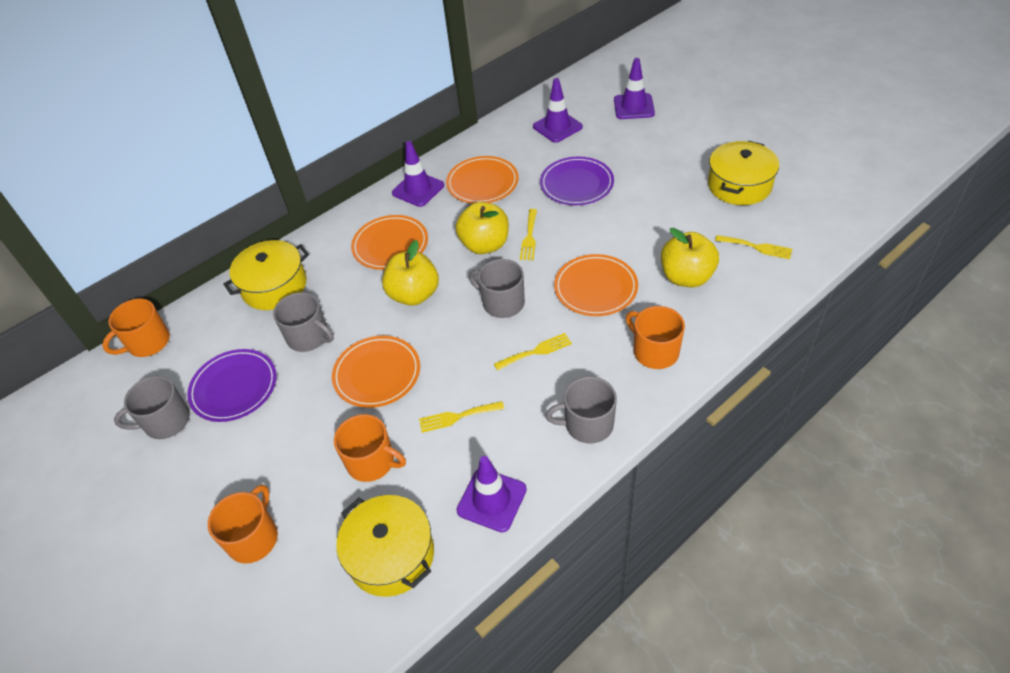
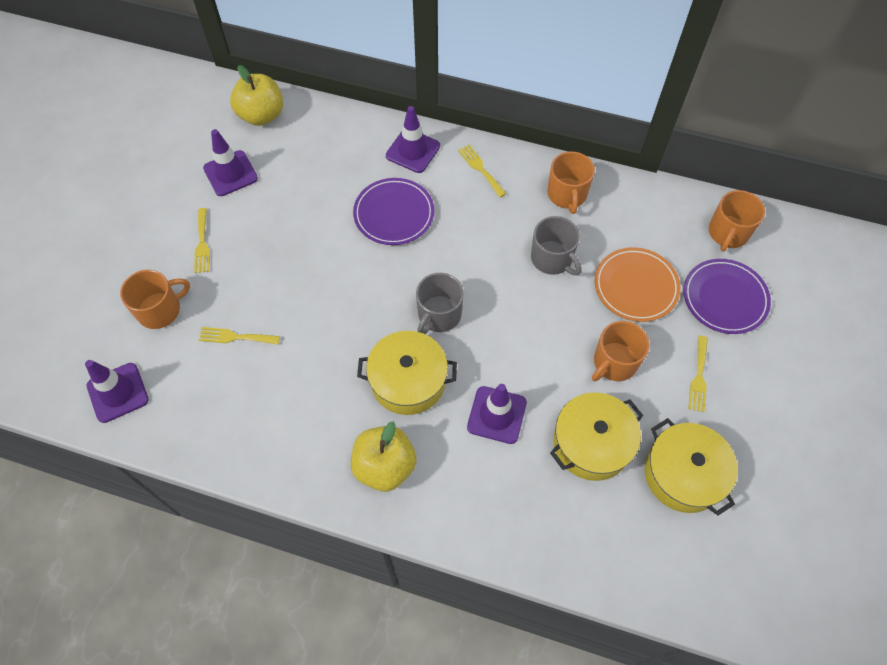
grey mug: 4 -> 2
orange plate: 4 -> 1
yellow apple: 3 -> 2

